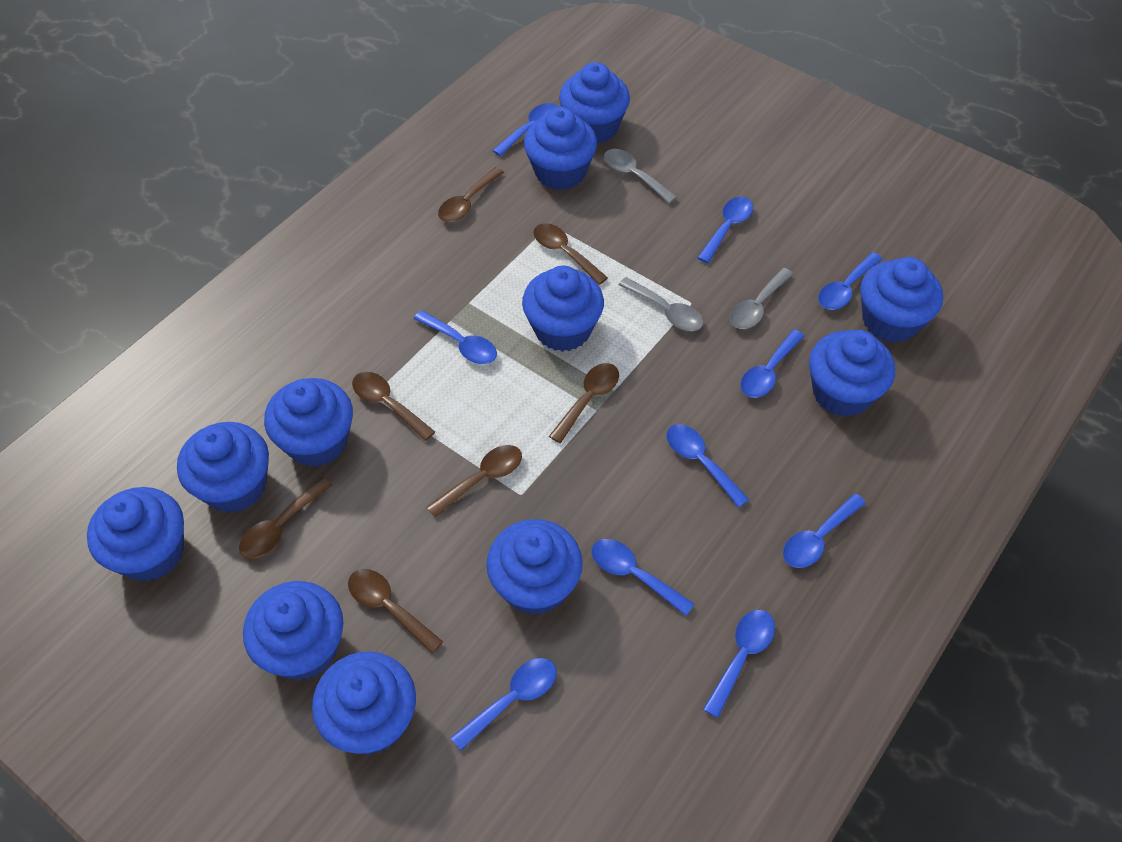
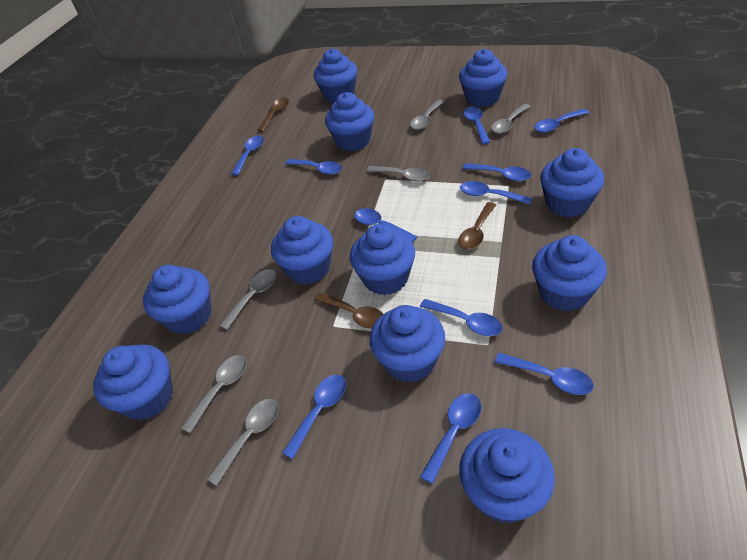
blue spoon: 10 -> 11
brown spoon: 7 -> 3
grey spoon: 3 -> 6

